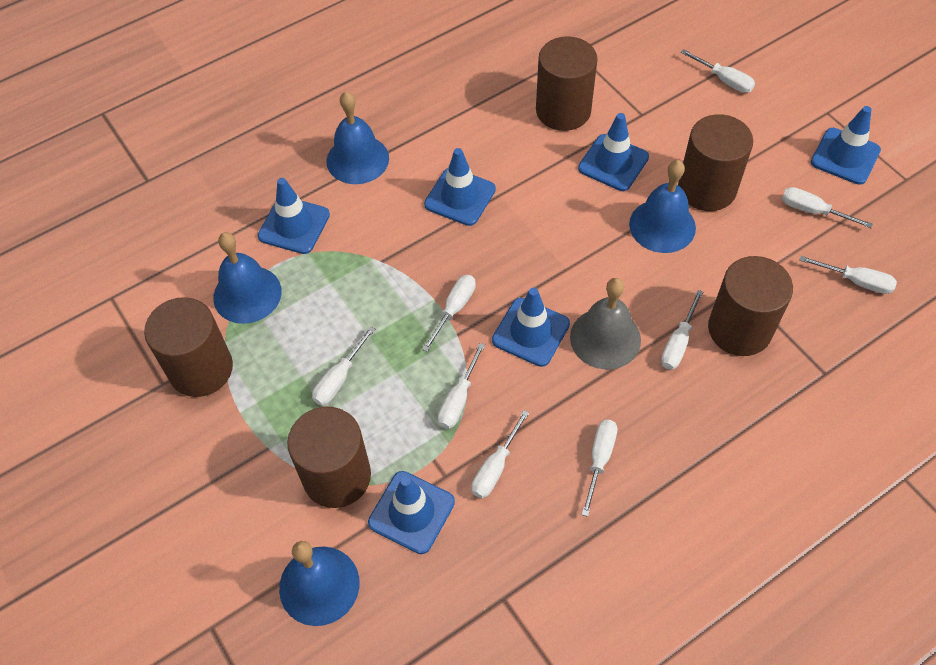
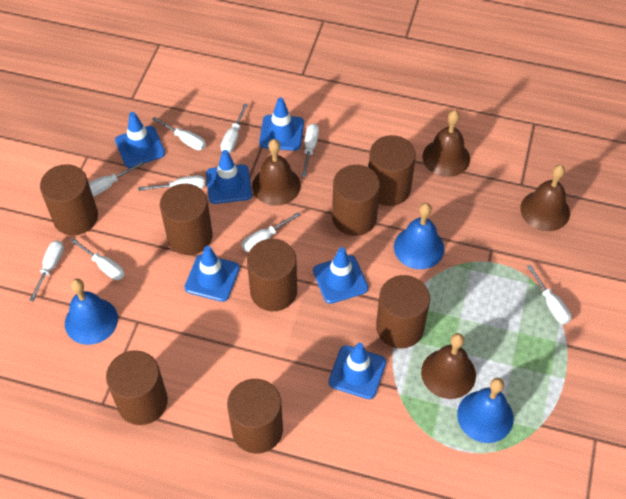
blue bell: 4 -> 3
brown bell: 0 -> 4
brown cylinder: 5 -> 8
grey bell: 1 -> 0

